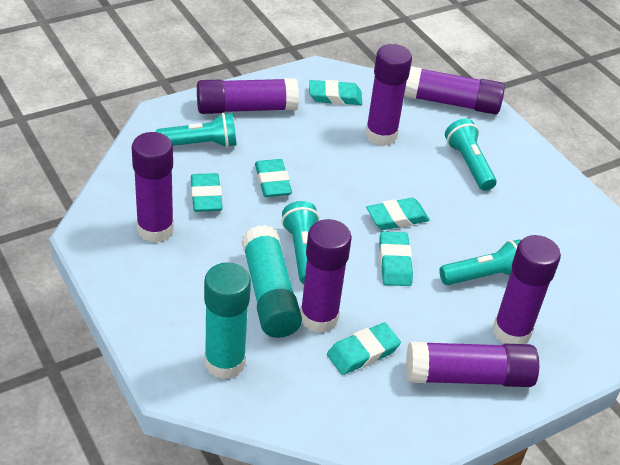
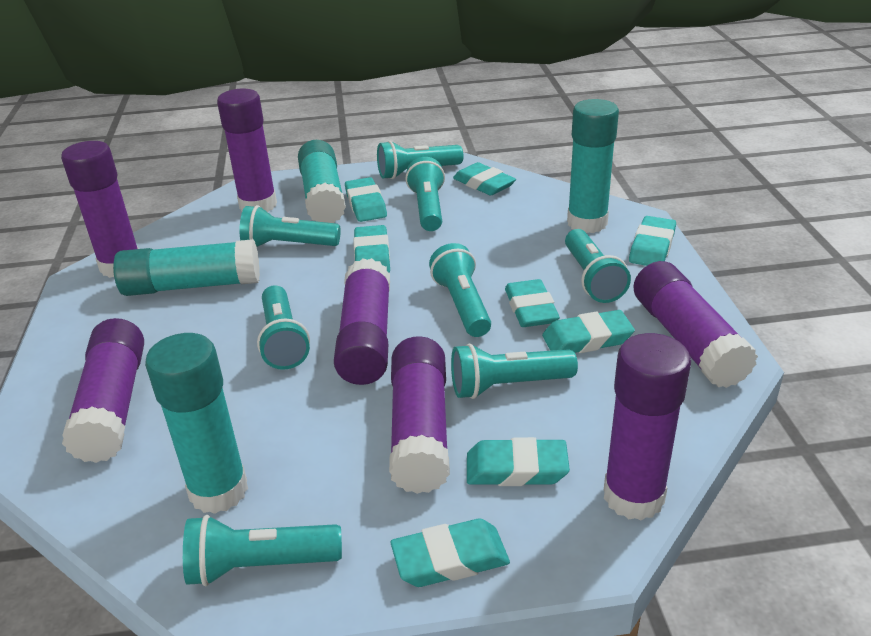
turquoise eraser: 6 -> 8
turquoise flashlight: 4 -> 8
turquoise glue stick: 2 -> 4

